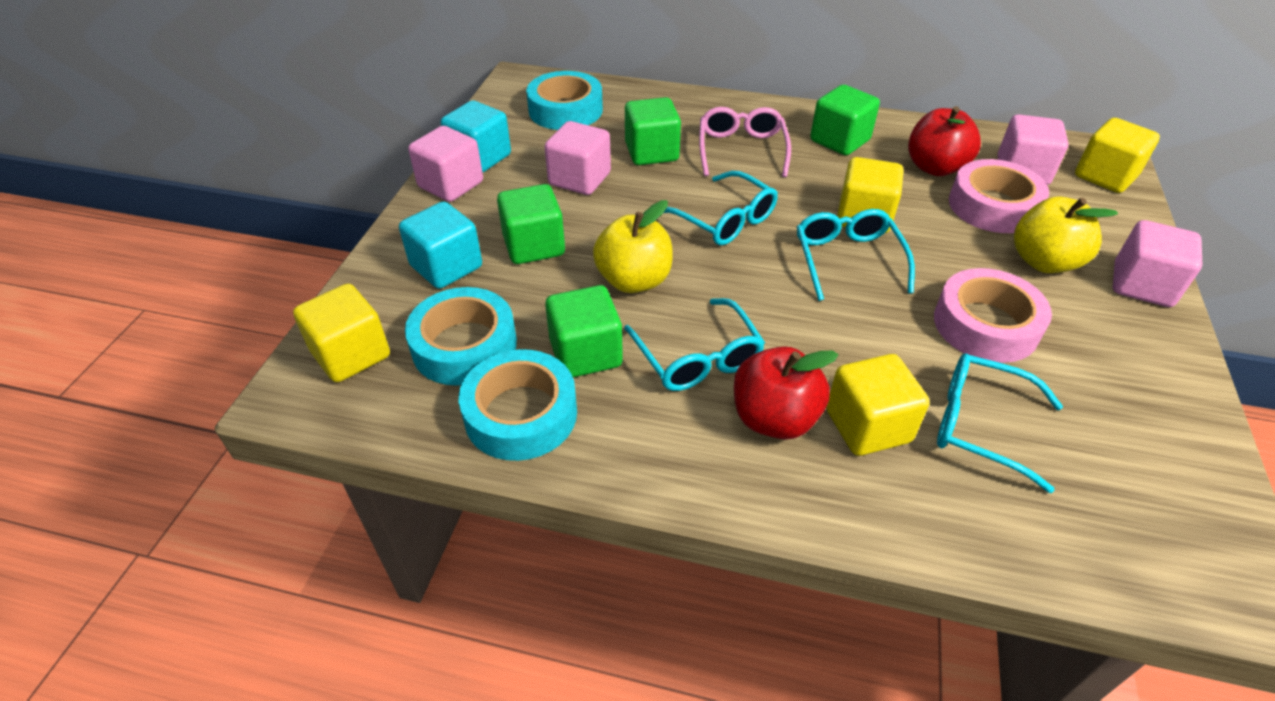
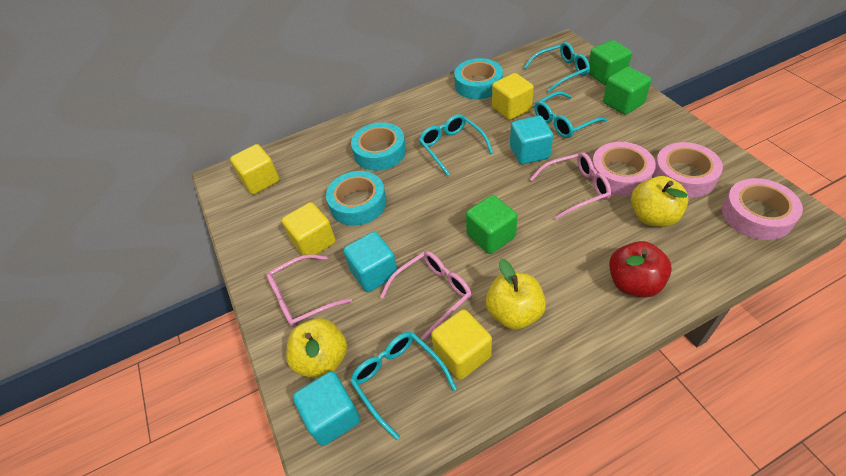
green cube: 4 -> 3
pink cube: 4 -> 0
pink glasses: 1 -> 3
pink tape: 2 -> 3
red apple: 2 -> 1
turquoise cube: 2 -> 3
yellow apple: 2 -> 3

